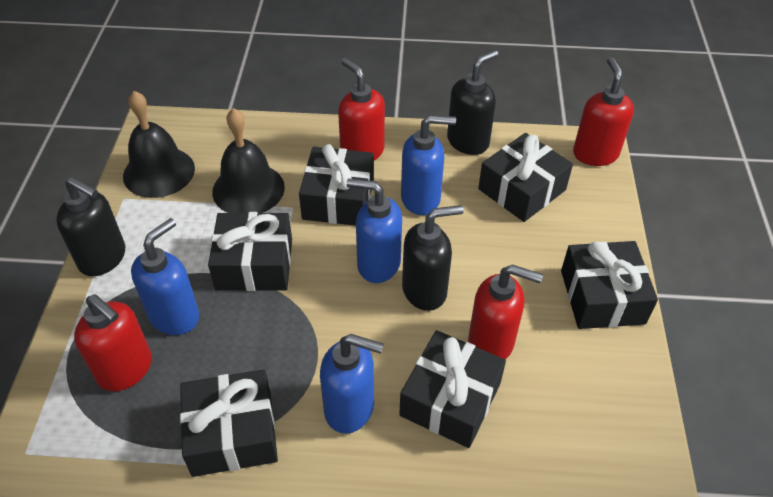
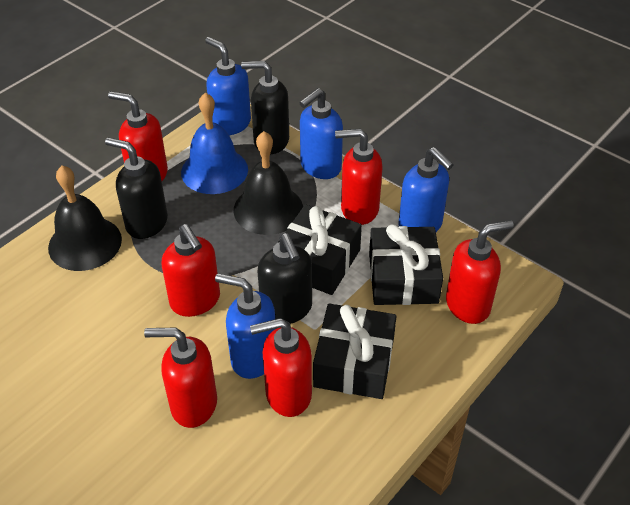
black gift: 6 -> 3
blue bell: 0 -> 1
red soap dispenser: 4 -> 6

